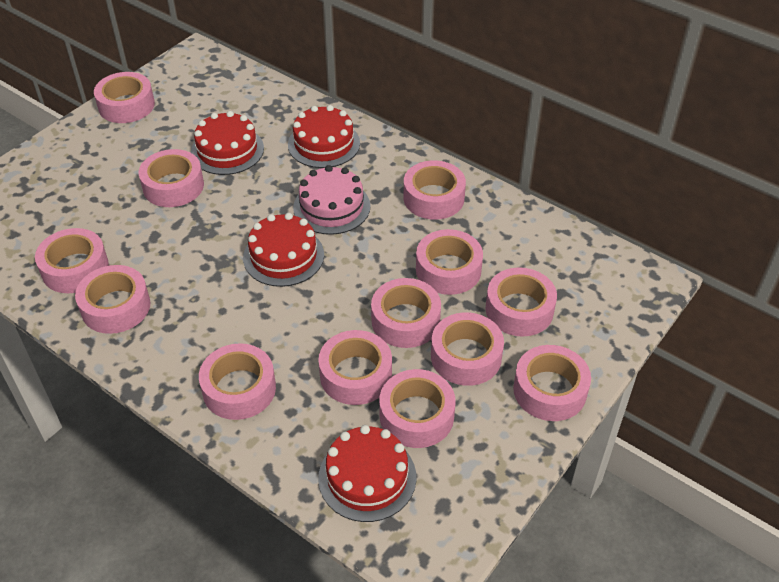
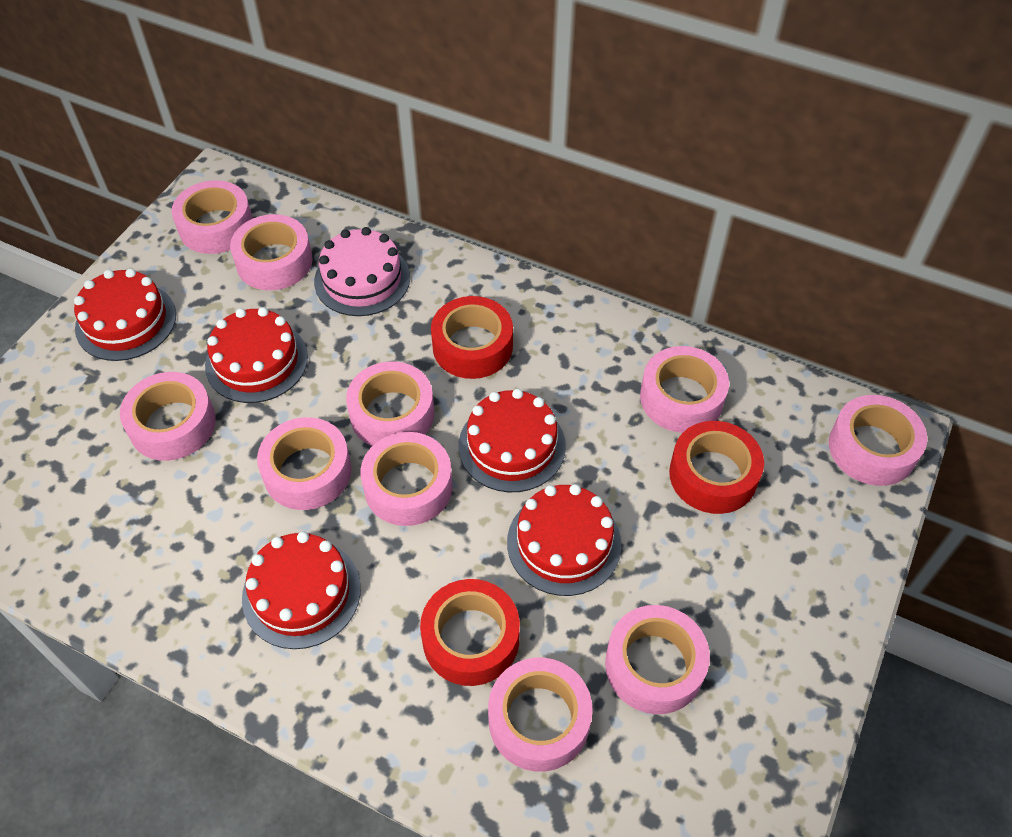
pink tape: 13 -> 10
red cake: 4 -> 5
red tape: 0 -> 3

